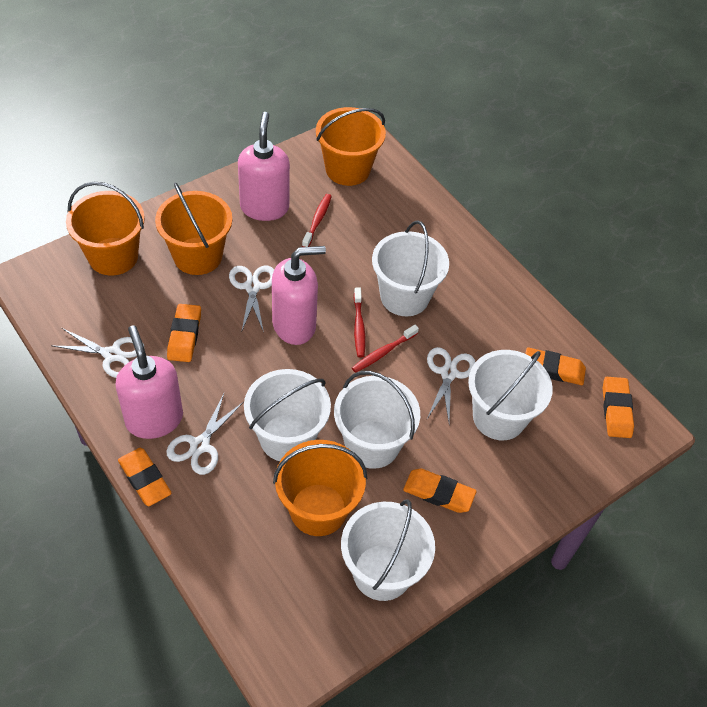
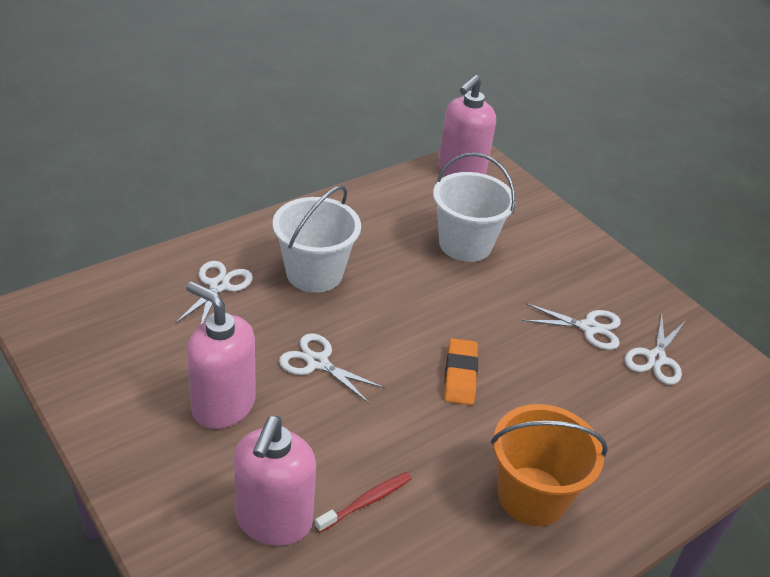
orange bucket: 4 -> 1
orange eraser: 5 -> 1
red toothbrush: 3 -> 1
white bucket: 5 -> 2

